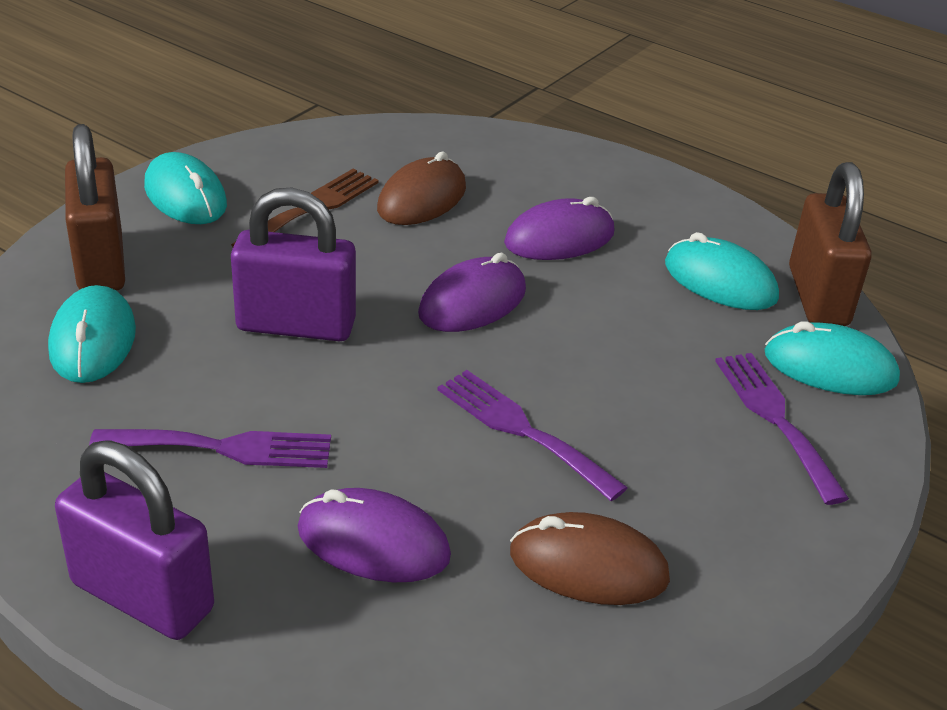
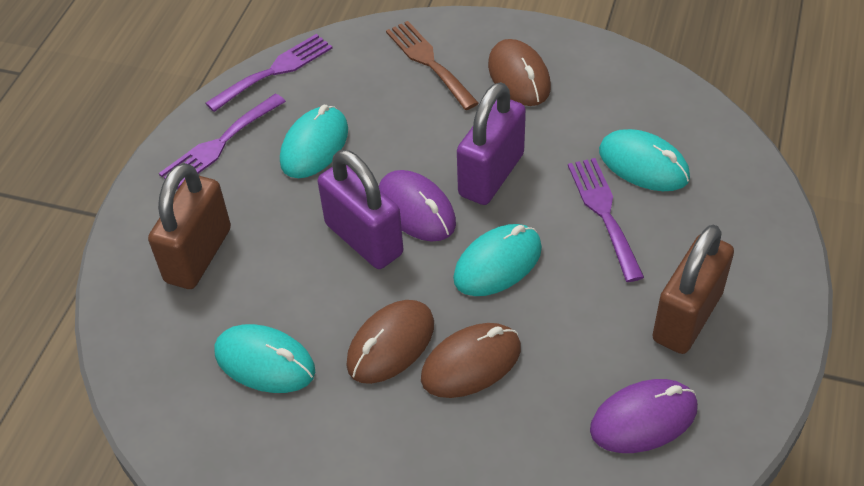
brown mouse: 2 -> 3
purple mouse: 3 -> 2

